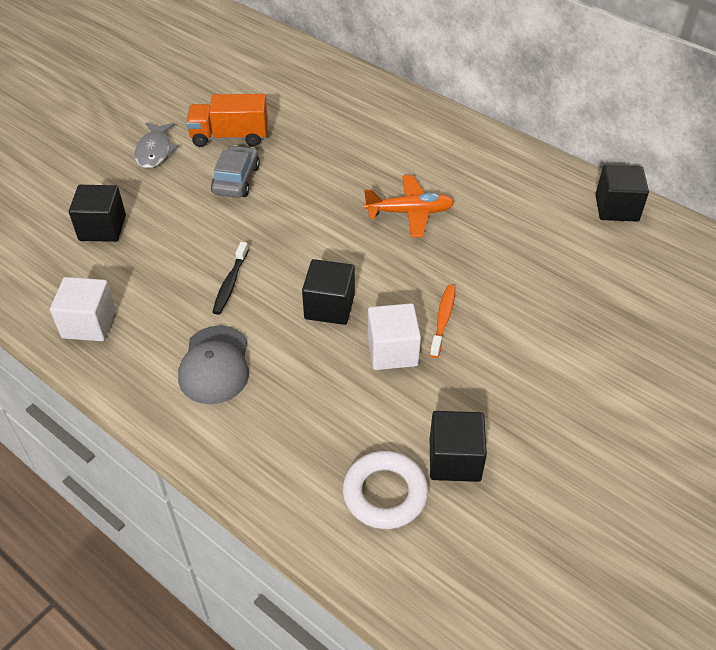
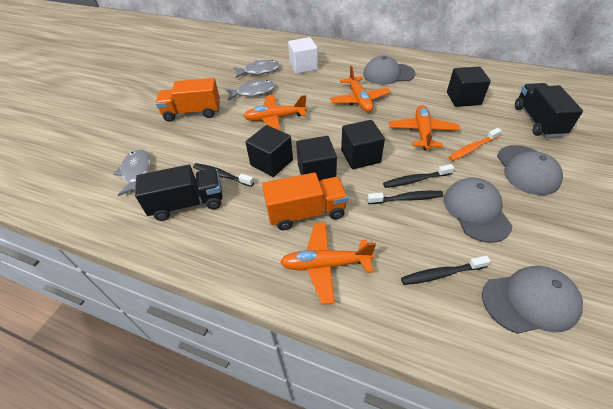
black toothbrush: 1 -> 4
black truck: 0 -> 2
grey cap: 1 -> 4
grey car: 1 -> 0
grey fish: 1 -> 3
orange plane: 1 -> 4
orange truck: 1 -> 2
white cube: 2 -> 1
white ring: 1 -> 0

